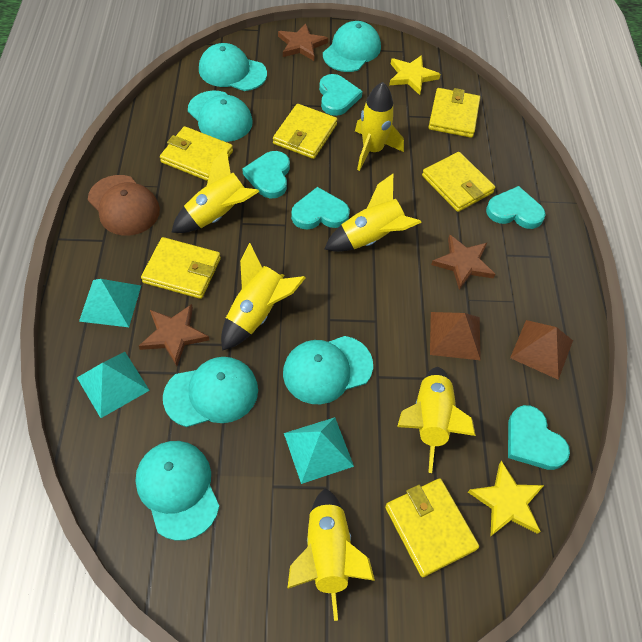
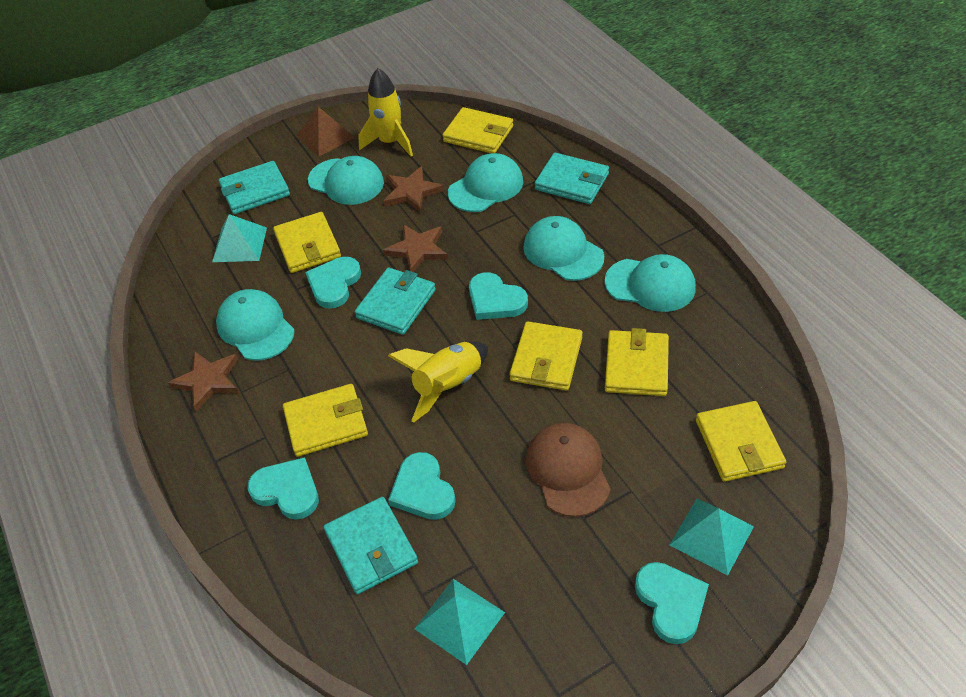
brown pyramid: 2 -> 1
turquoise cap: 6 -> 5
turquoise wallet: 0 -> 4
yellow rocket: 6 -> 2
yellow star: 2 -> 0

